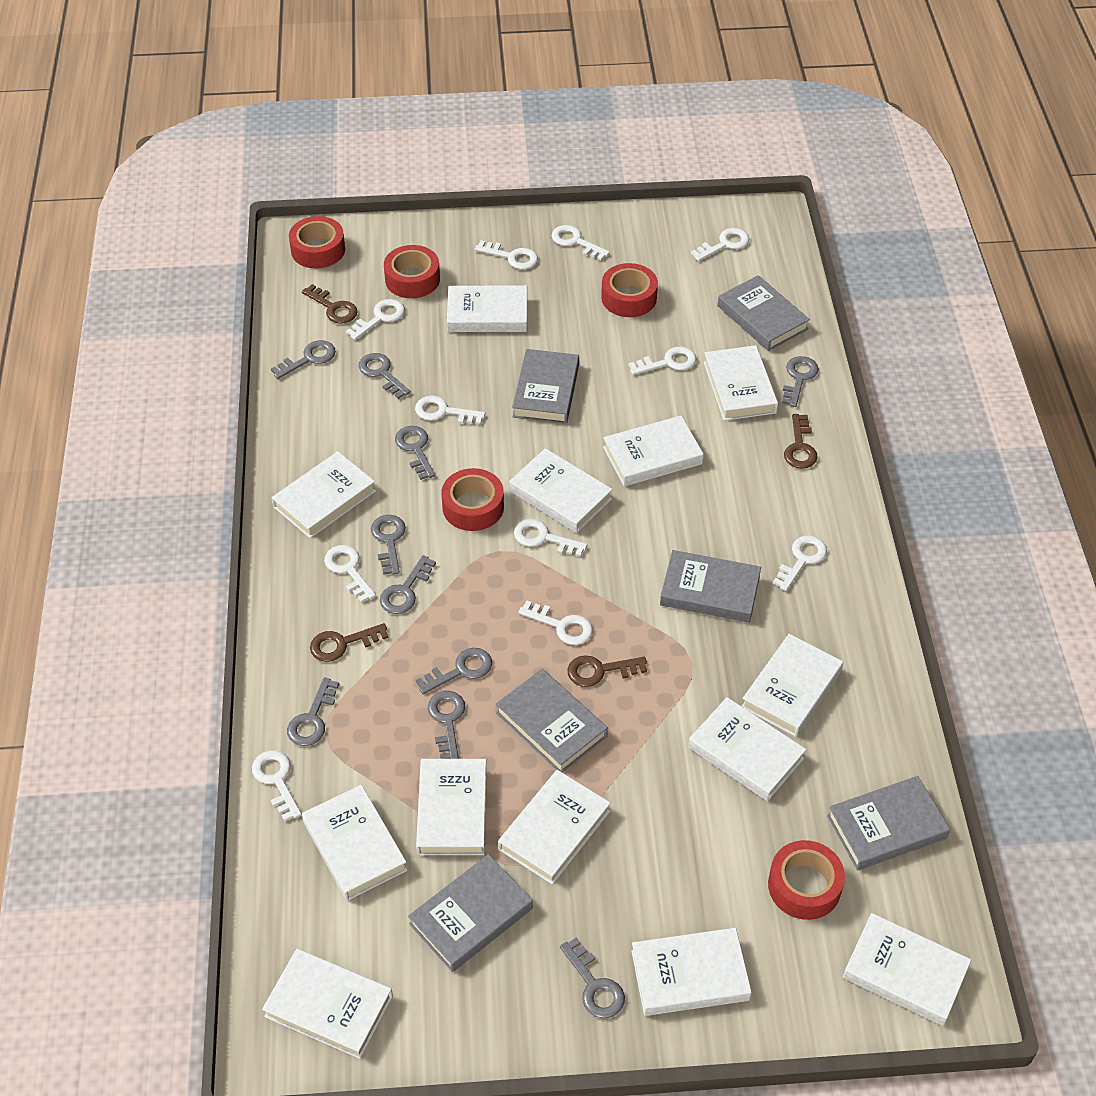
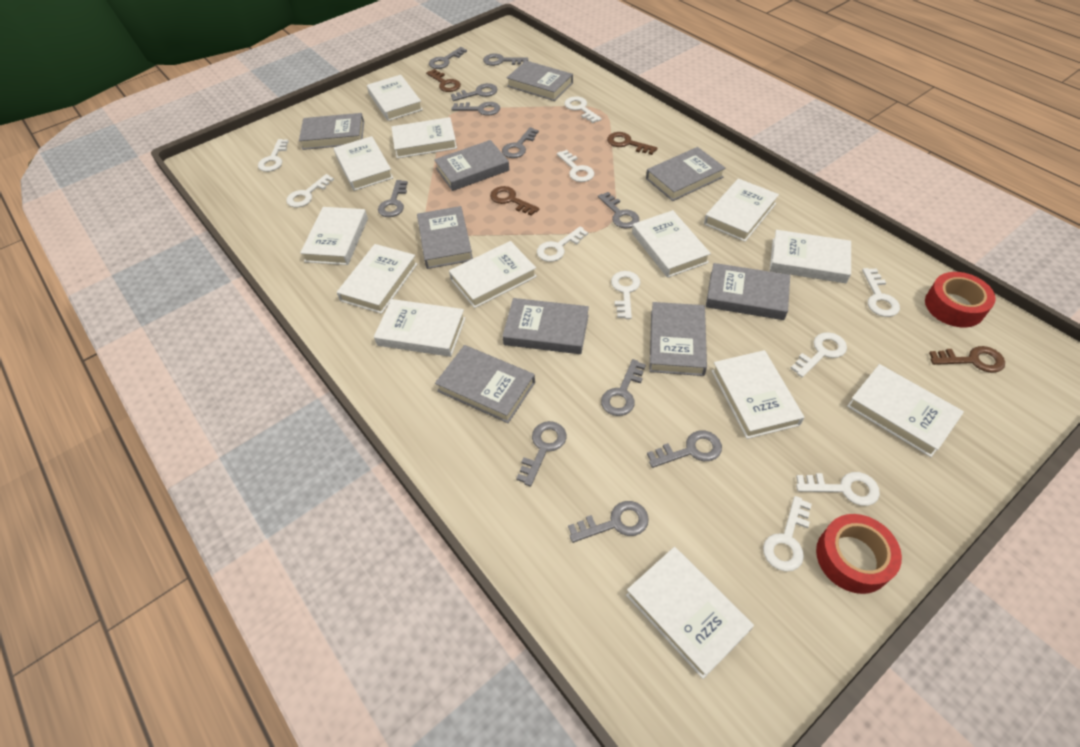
grey book: 6 -> 9
grey key: 10 -> 11
red tape: 5 -> 2
white key: 11 -> 10

